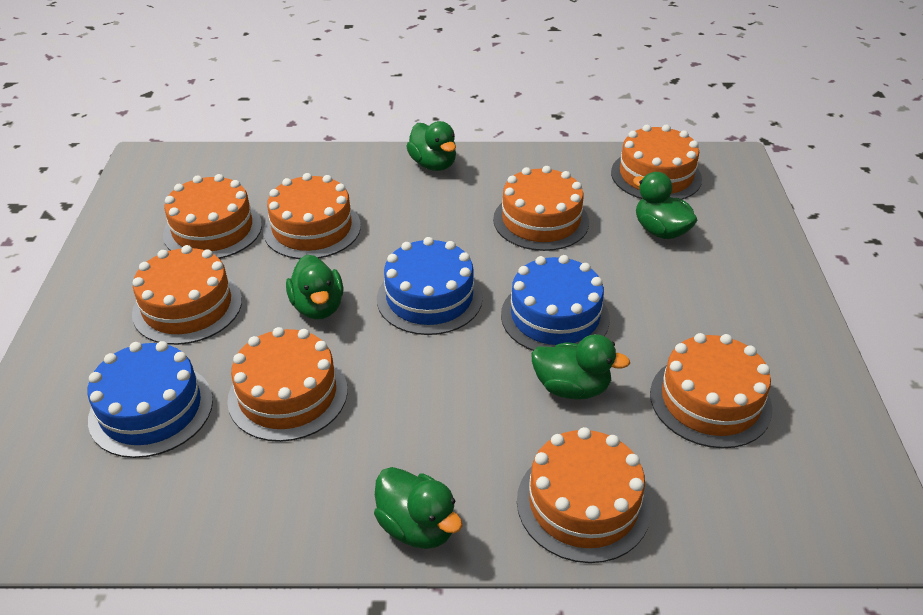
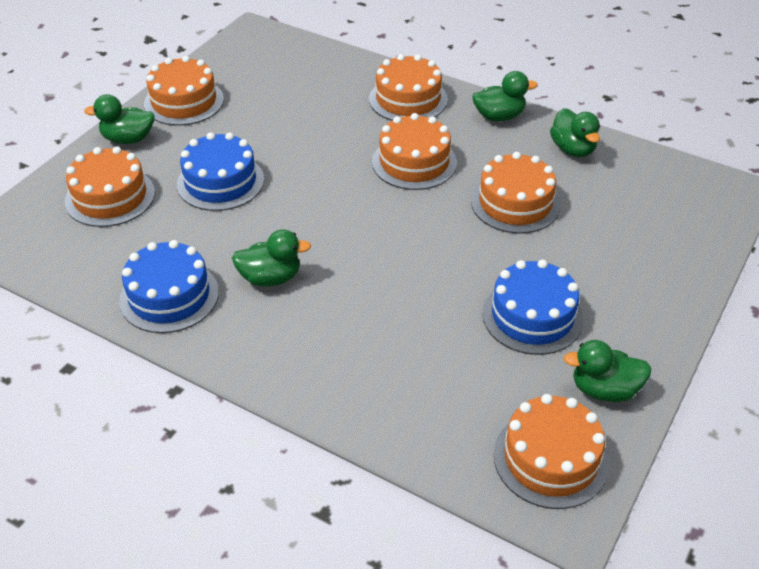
orange cake: 8 -> 6

